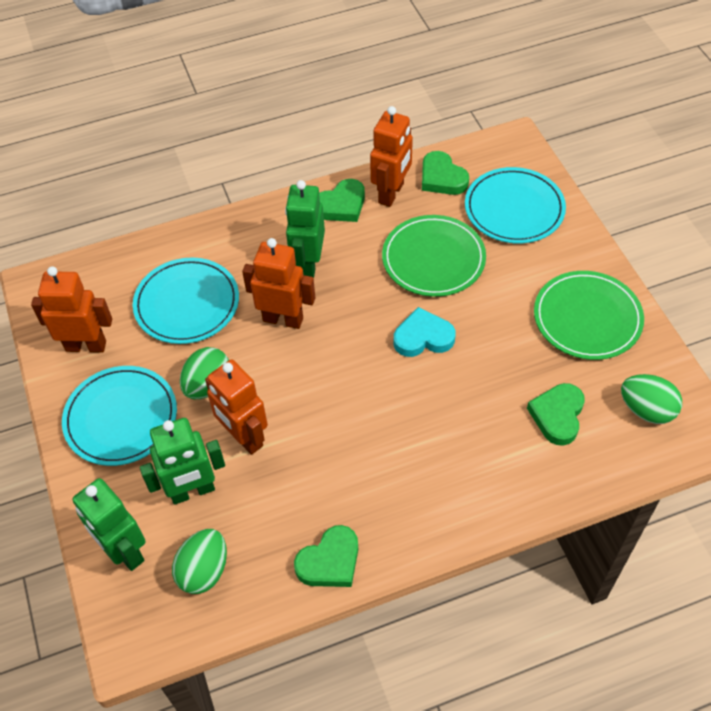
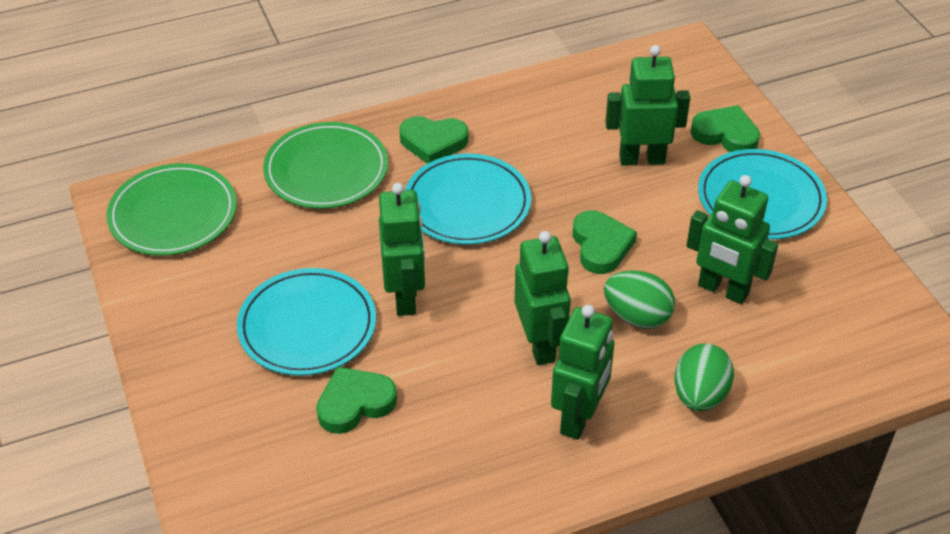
green egg: 3 -> 2
green robot: 3 -> 5
orange robot: 4 -> 0
turquoise heart: 1 -> 0

